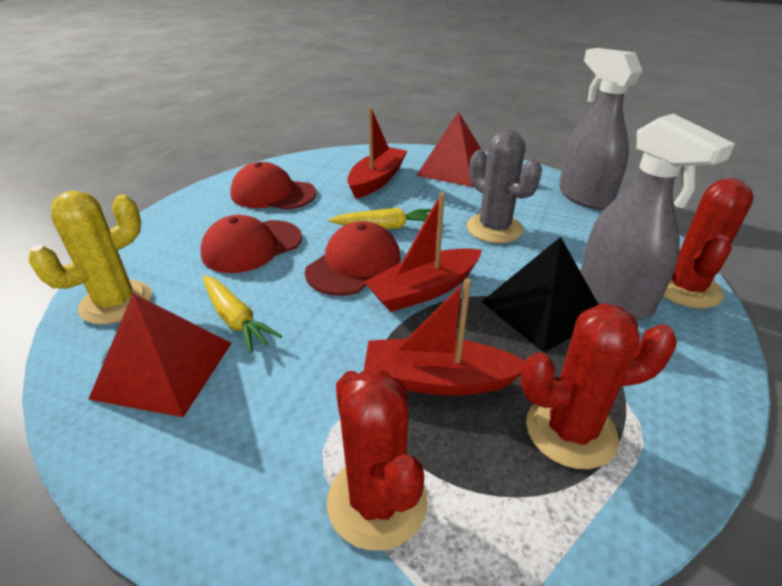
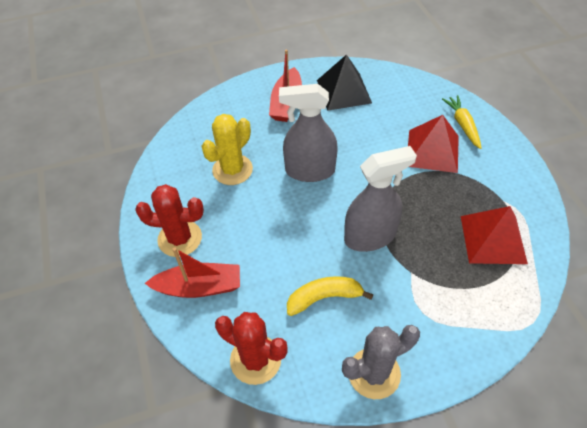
red boat: 3 -> 2
red cactus: 3 -> 2
red cap: 3 -> 0
yellow banana: 0 -> 1
yellow carrot: 2 -> 1

